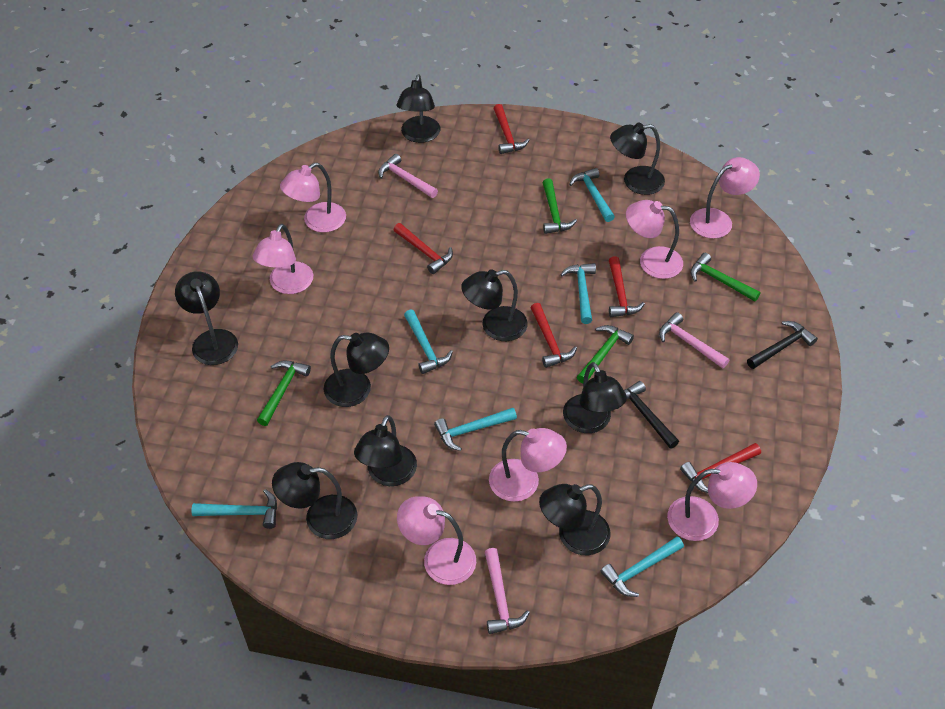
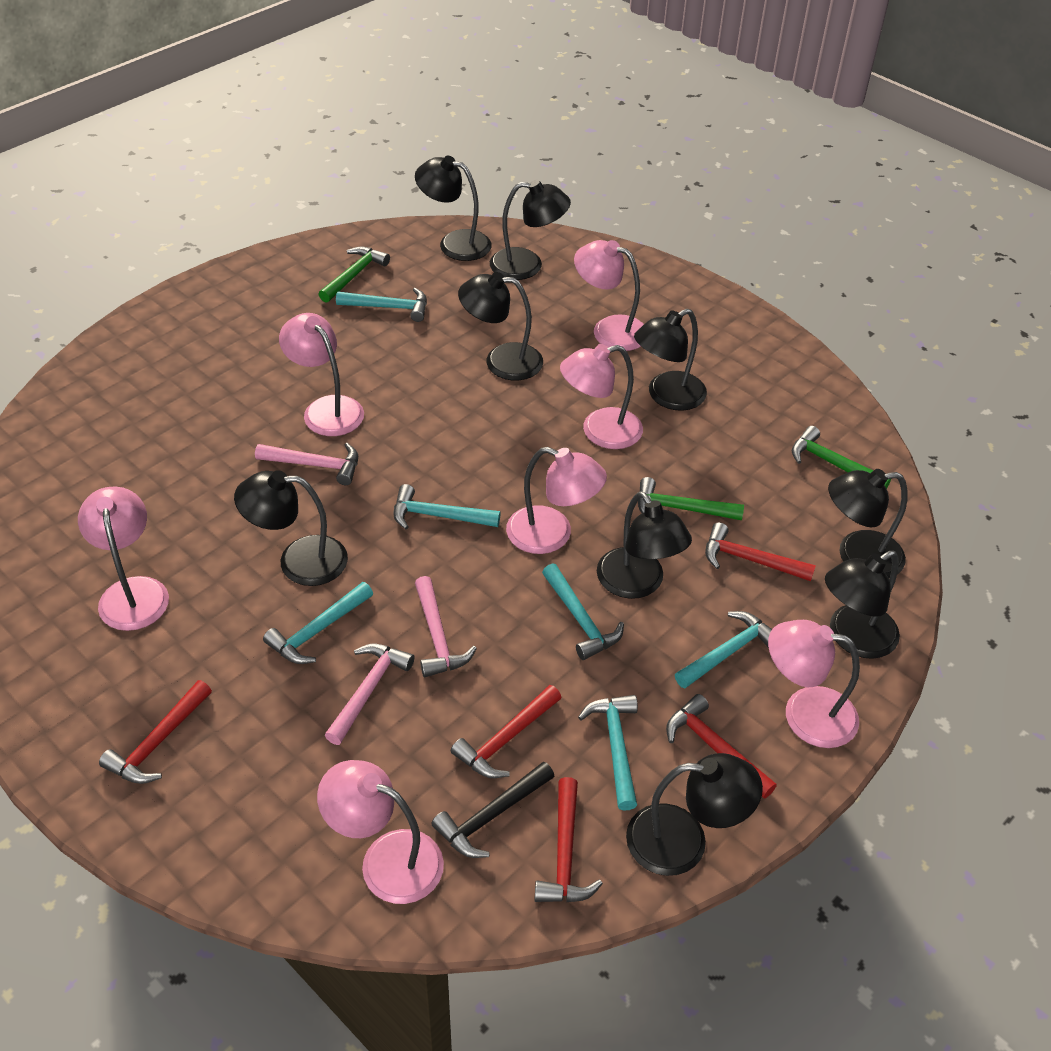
black hammer: 2 -> 1
green hammer: 4 -> 3

